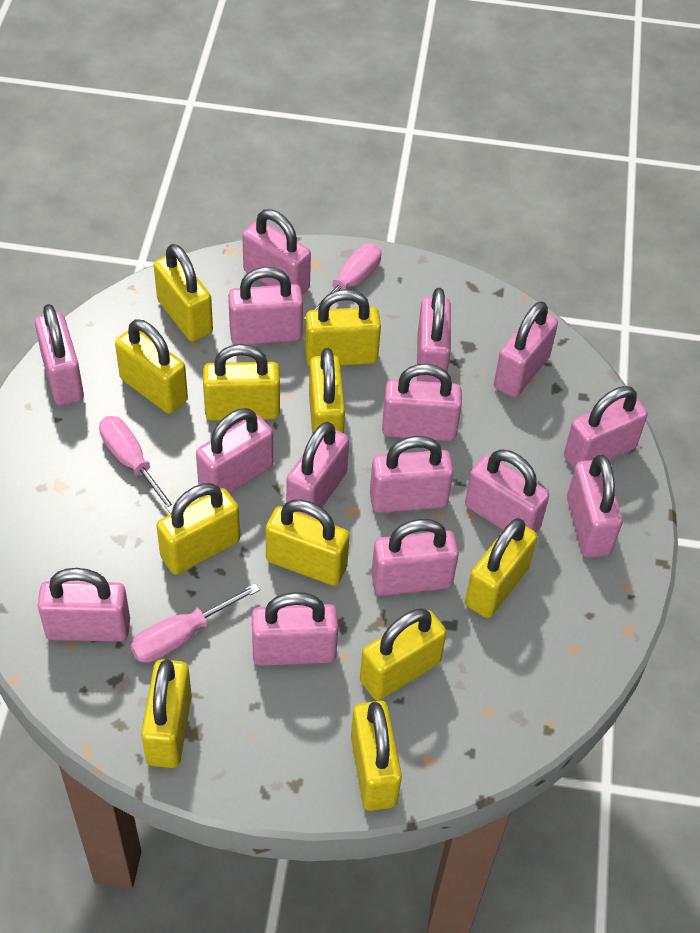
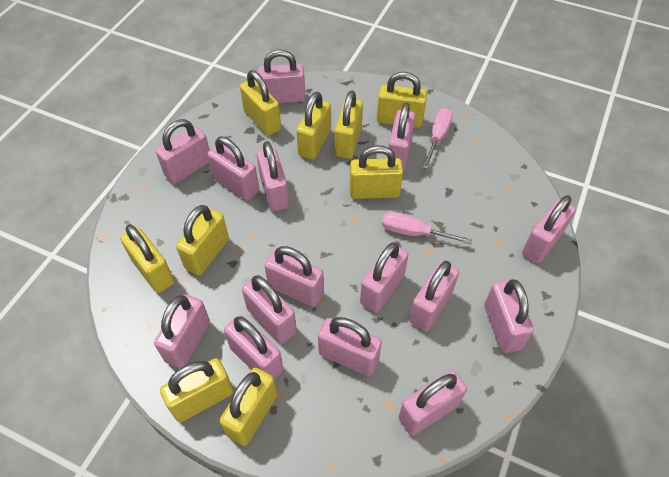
pink screwdriver: 3 -> 2
yellow padlock: 11 -> 9

